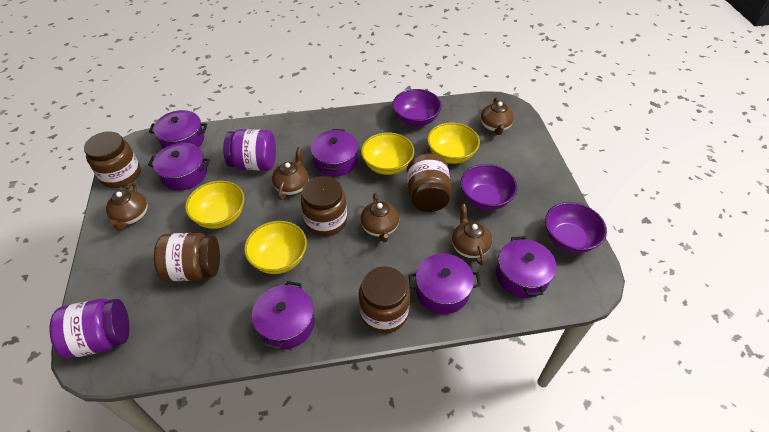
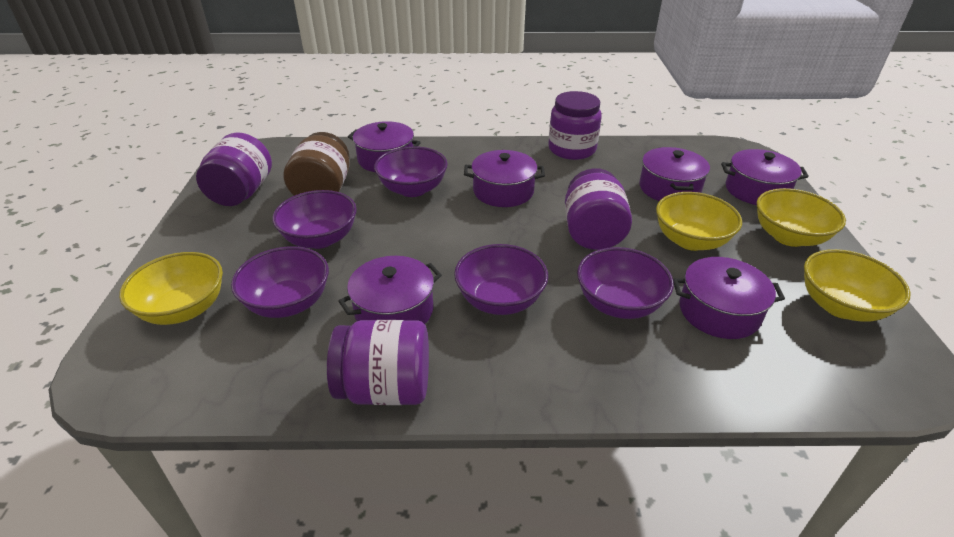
brown jar: 5 -> 1
brown teapot: 5 -> 0
purple bowl: 3 -> 5
purple jar: 2 -> 4

